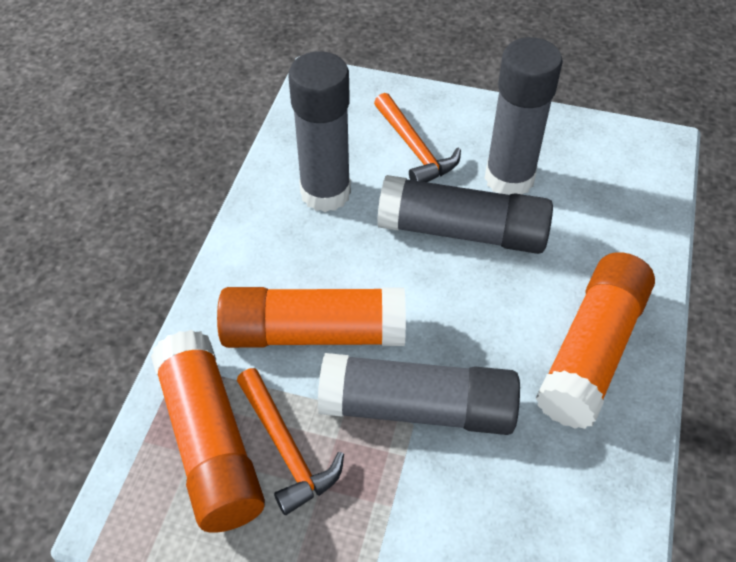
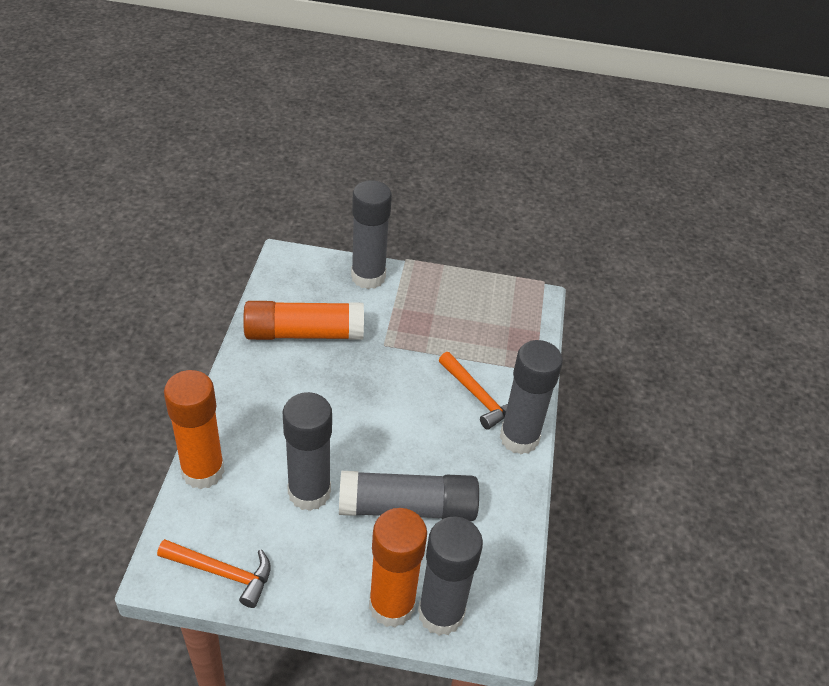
grey glue stick: 4 -> 5

